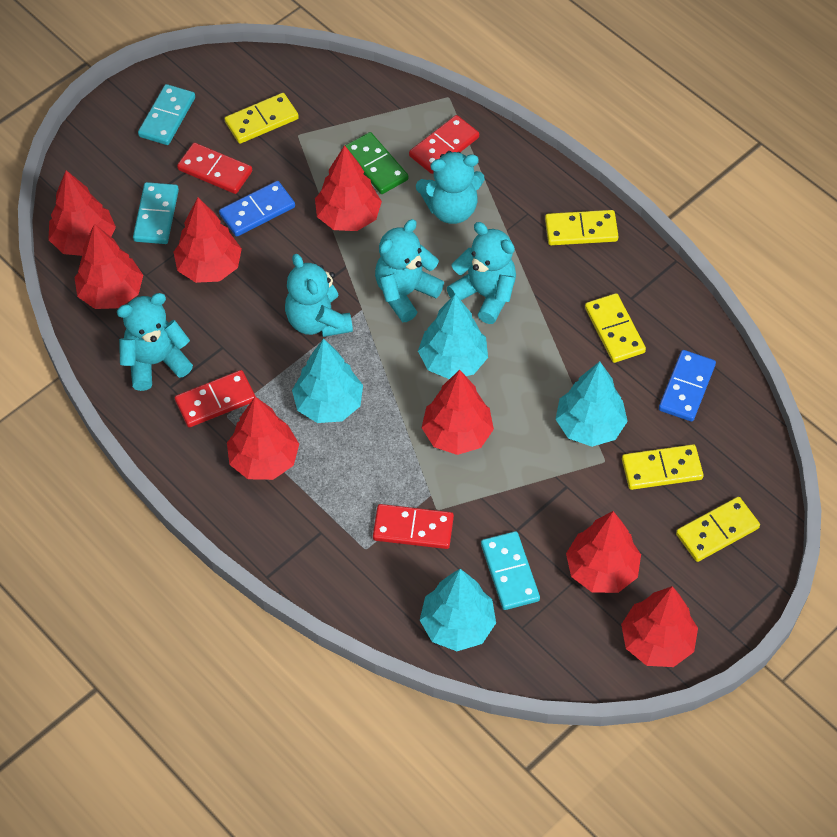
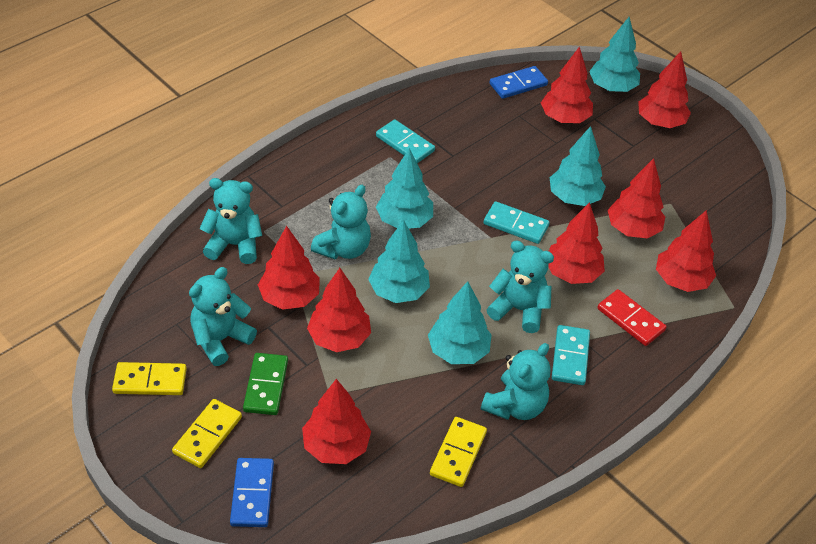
red domino: 4 -> 1
turquoise tree: 4 -> 5
yellow domino: 5 -> 3

